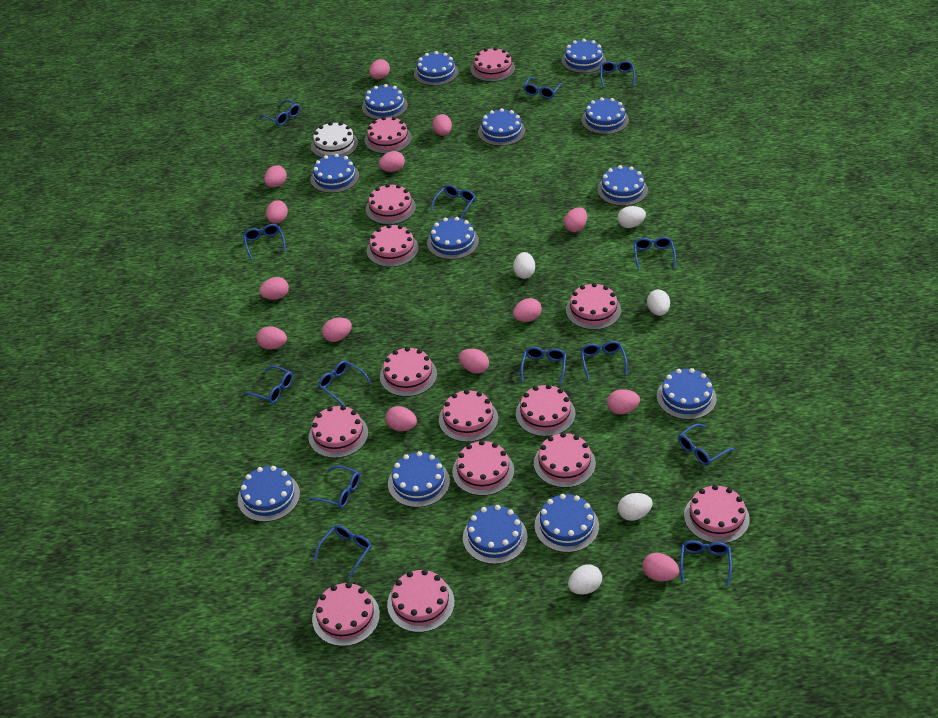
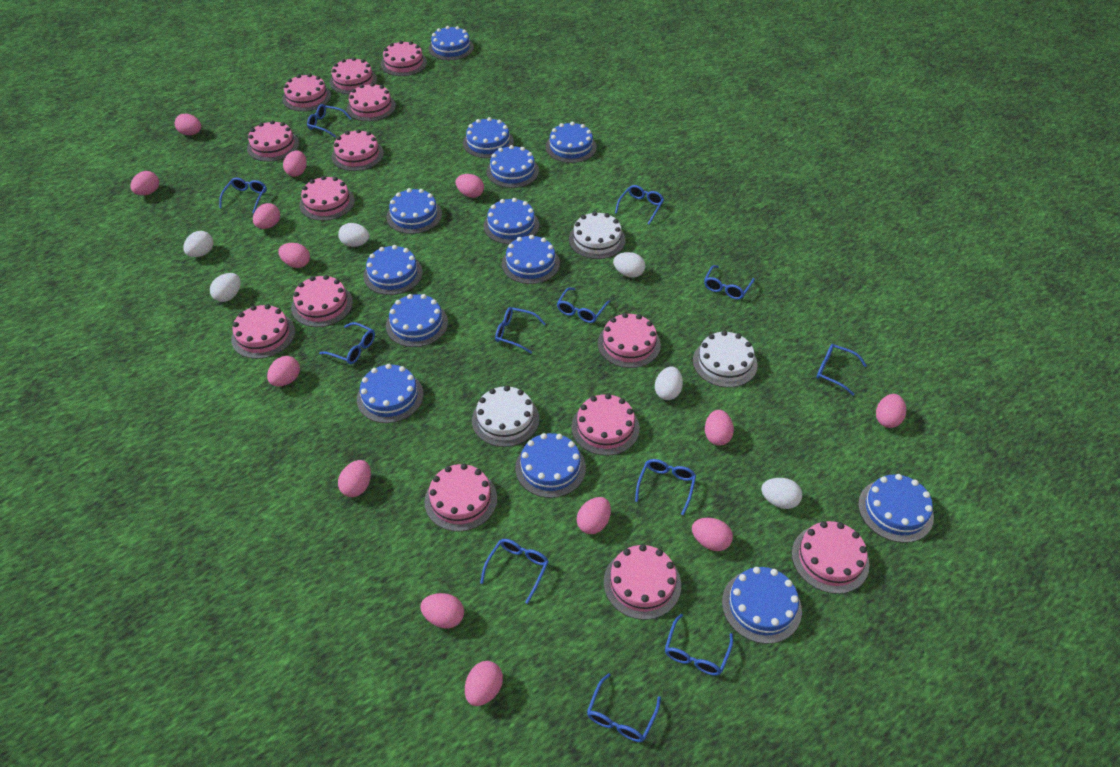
blue glasses: 14 -> 12
white cake: 1 -> 3
white egg: 5 -> 6

